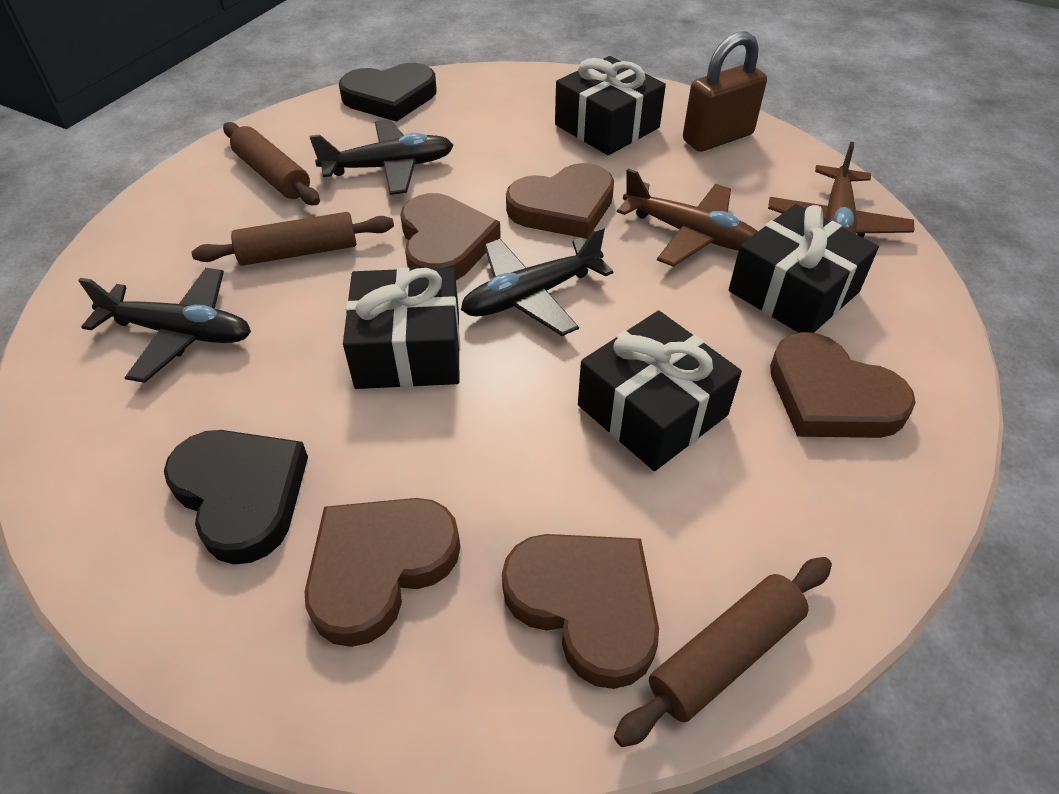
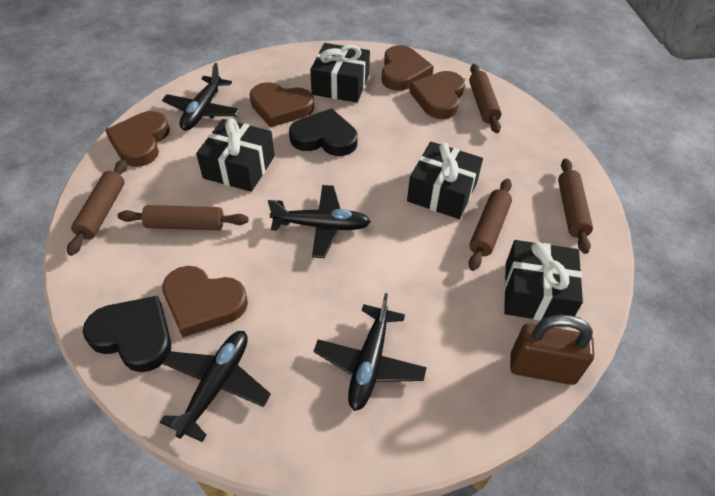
black plane: 3 -> 4
brown plane: 2 -> 0
brown rolling pin: 3 -> 5

